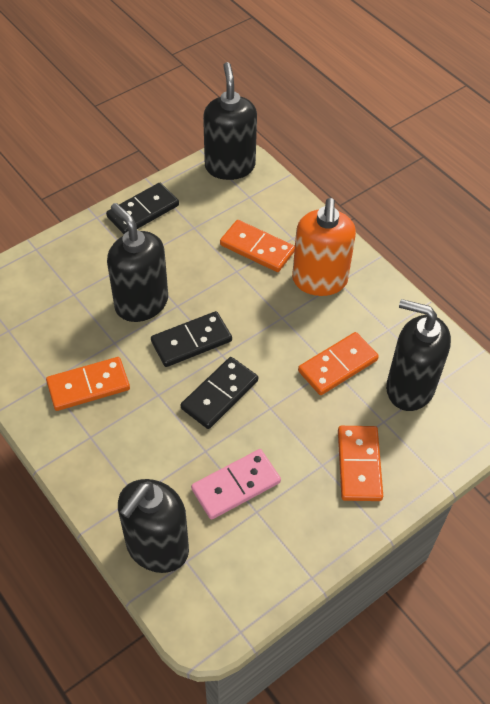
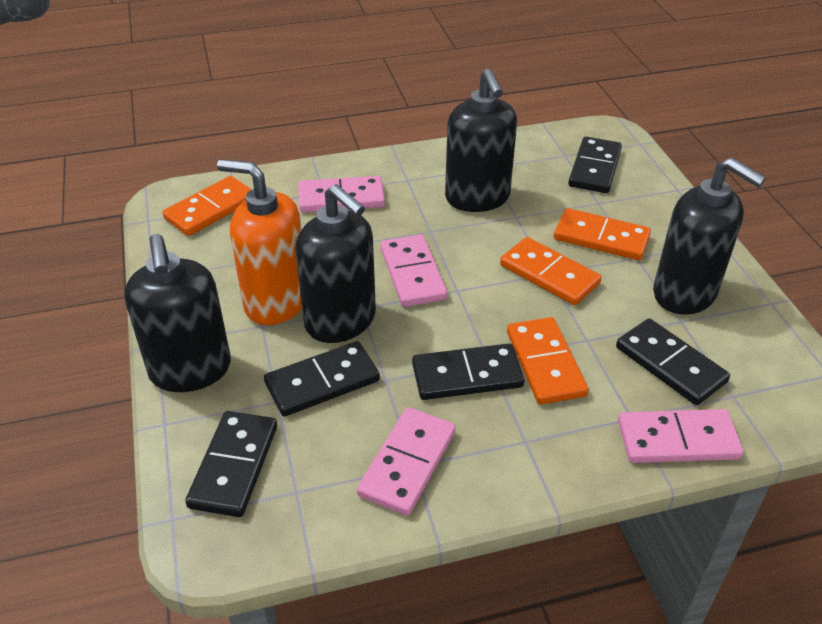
black domino: 3 -> 5
pink domino: 1 -> 4

